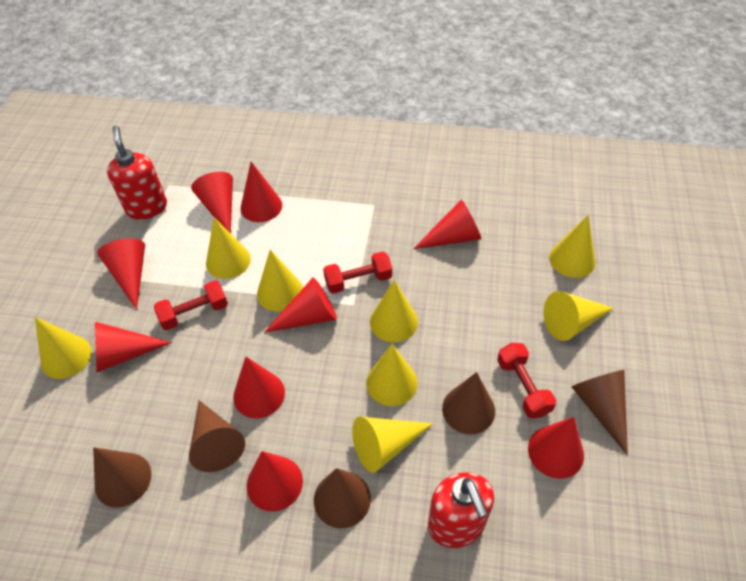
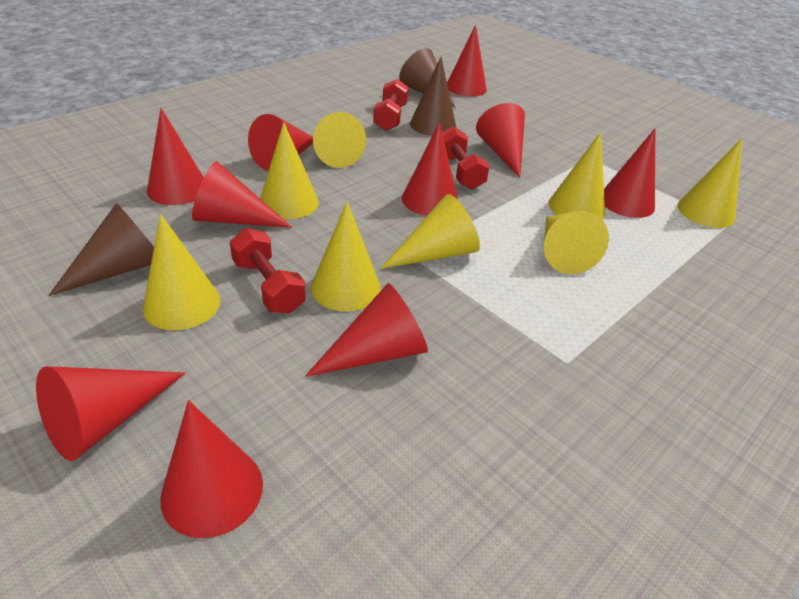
brown cone: 5 -> 3
red cone: 9 -> 10
red soap dispenser: 2 -> 0

